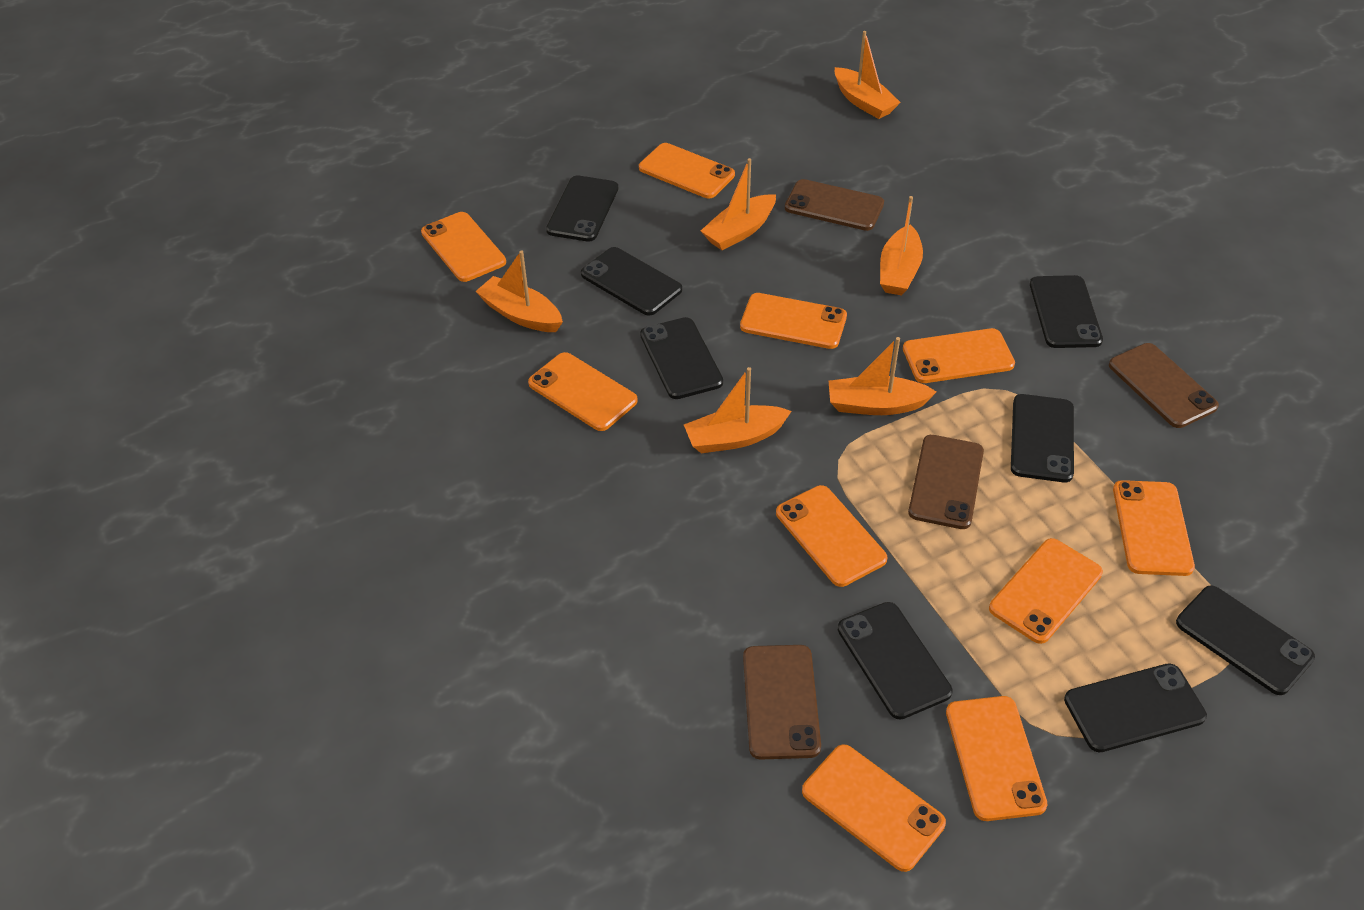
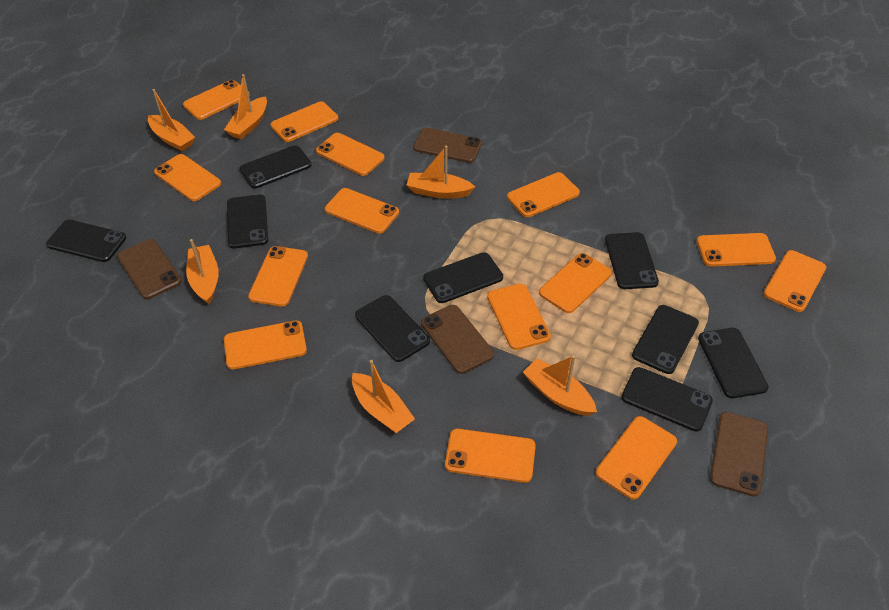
black phone: 8 -> 9
orange phone: 10 -> 14

